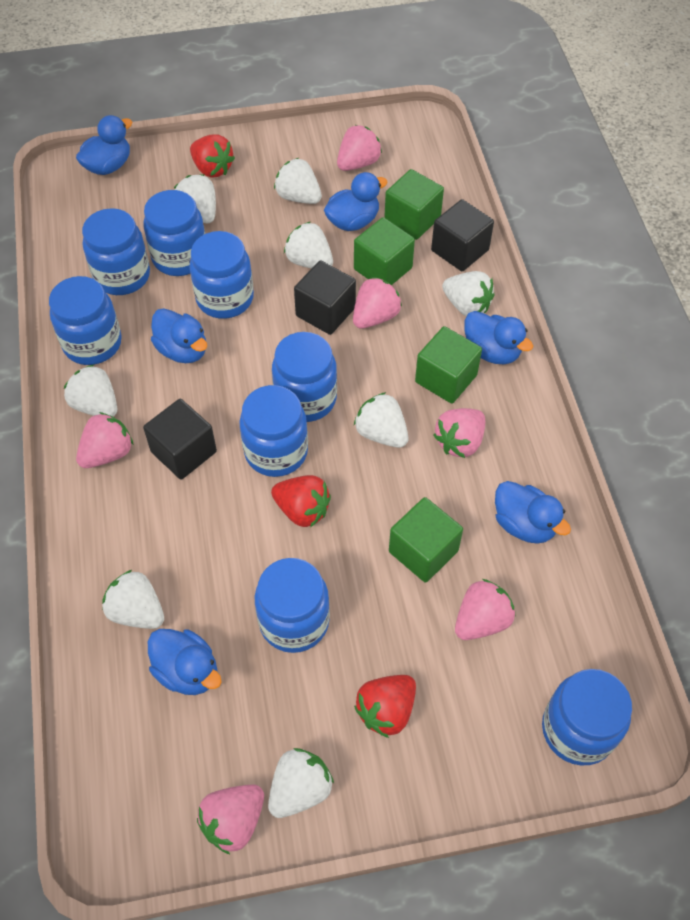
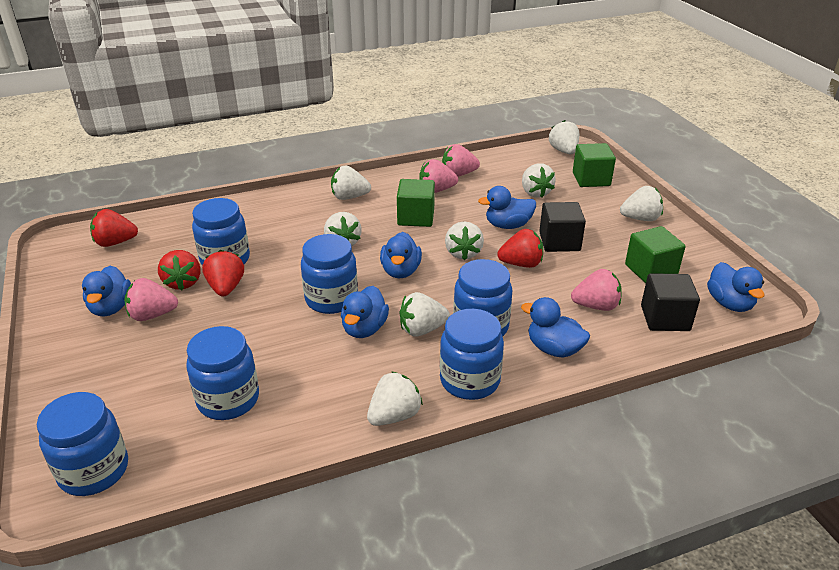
black cube: 3 -> 2
blue jar: 8 -> 6
green cube: 4 -> 3
pink strawberry: 6 -> 4
red strawberry: 3 -> 4

